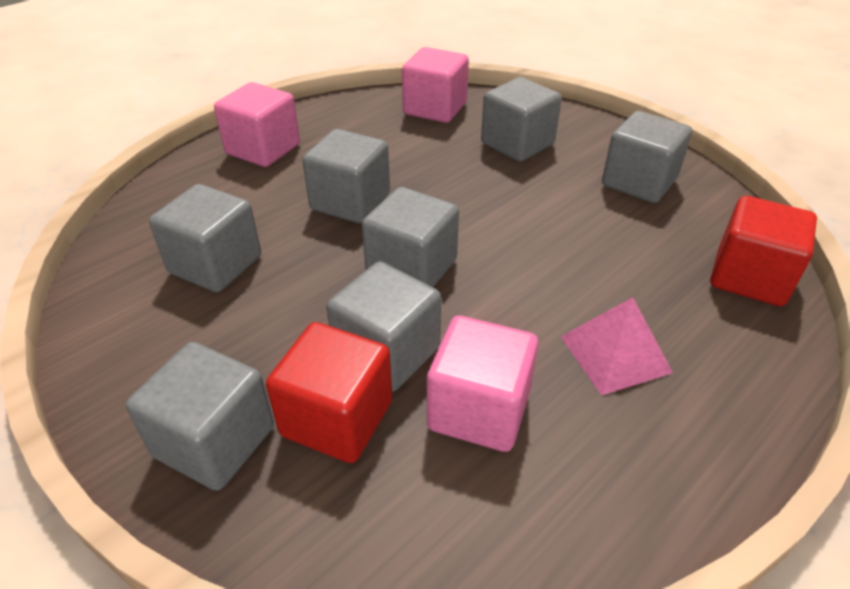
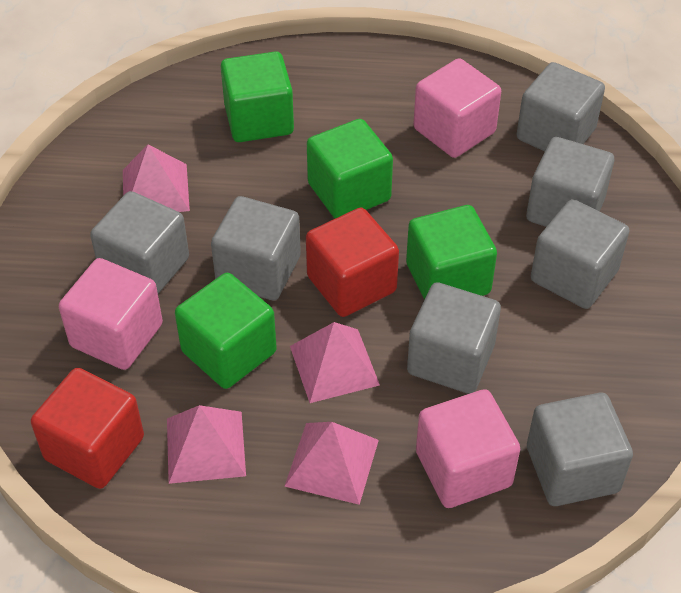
green cube: 0 -> 4
pink pyramid: 1 -> 4

